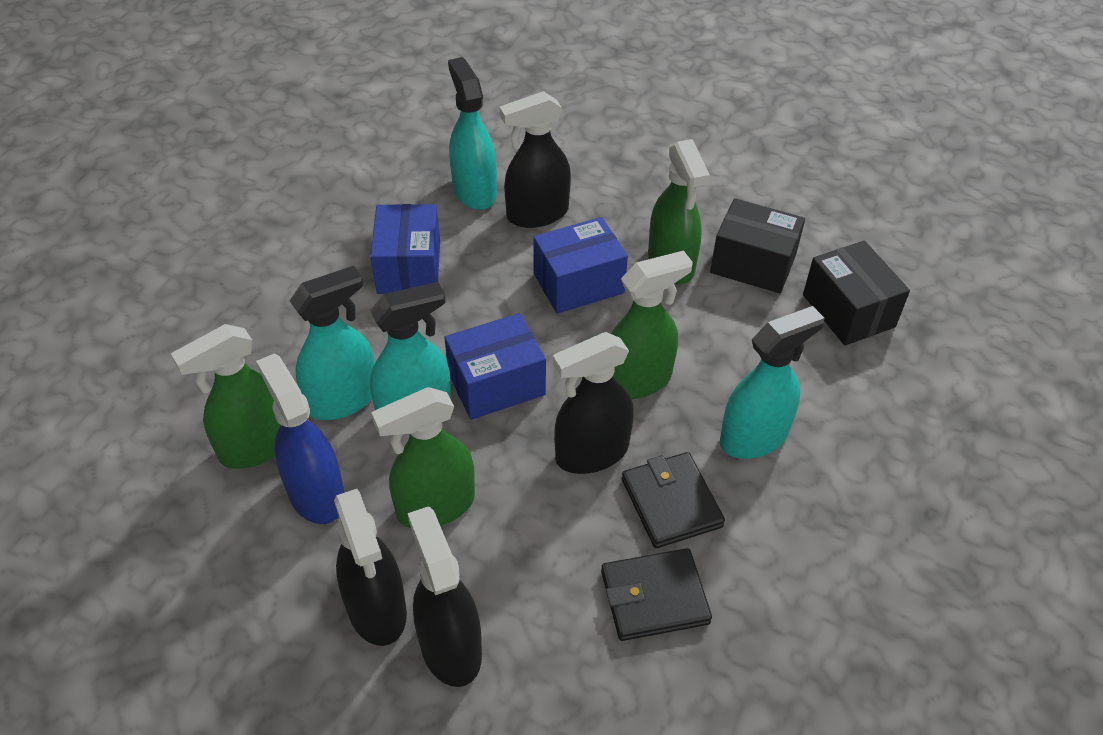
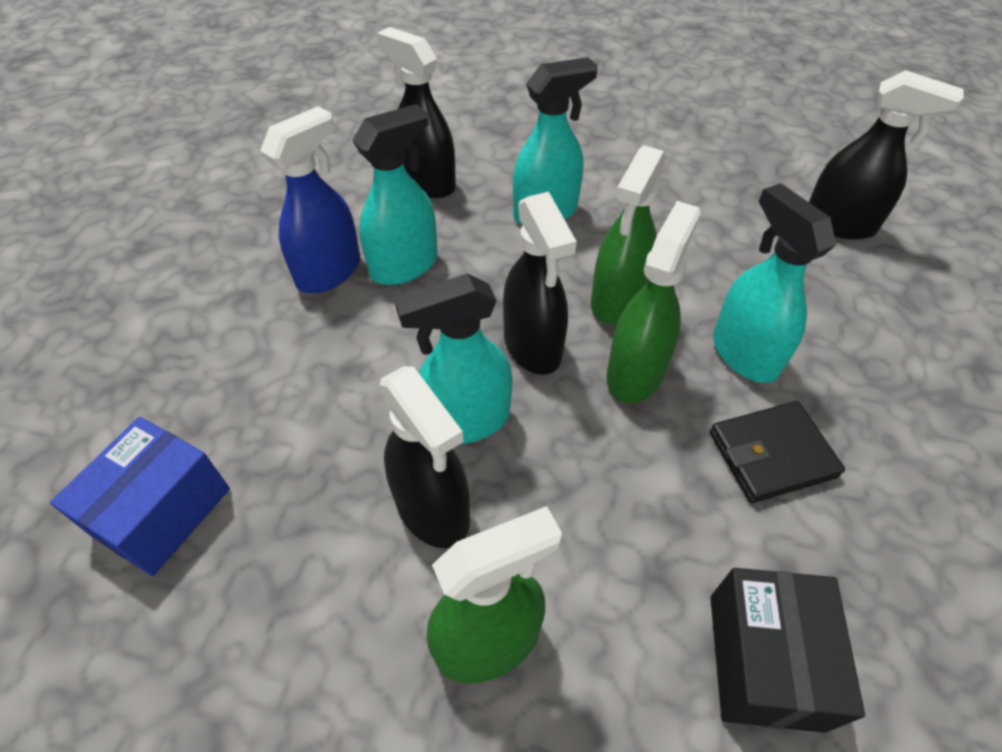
black box: 2 -> 1
black wallet: 2 -> 1
blue box: 3 -> 1
green spray bottle: 4 -> 3

